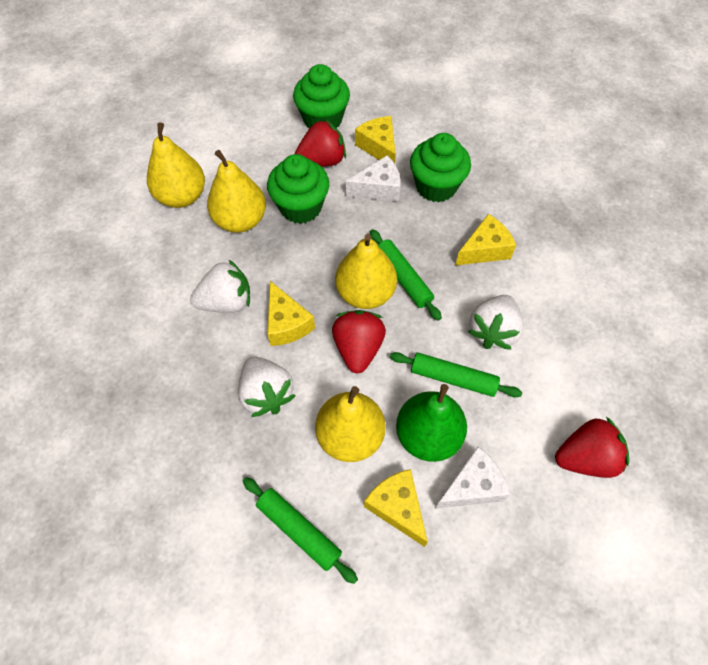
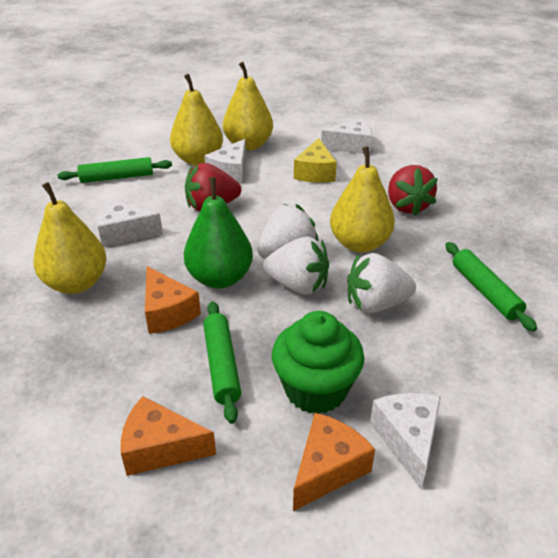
green cupcake: 3 -> 1
orange cheese: 0 -> 3
red strawberry: 3 -> 2
white cheese: 2 -> 4
yellow cheese: 4 -> 1

